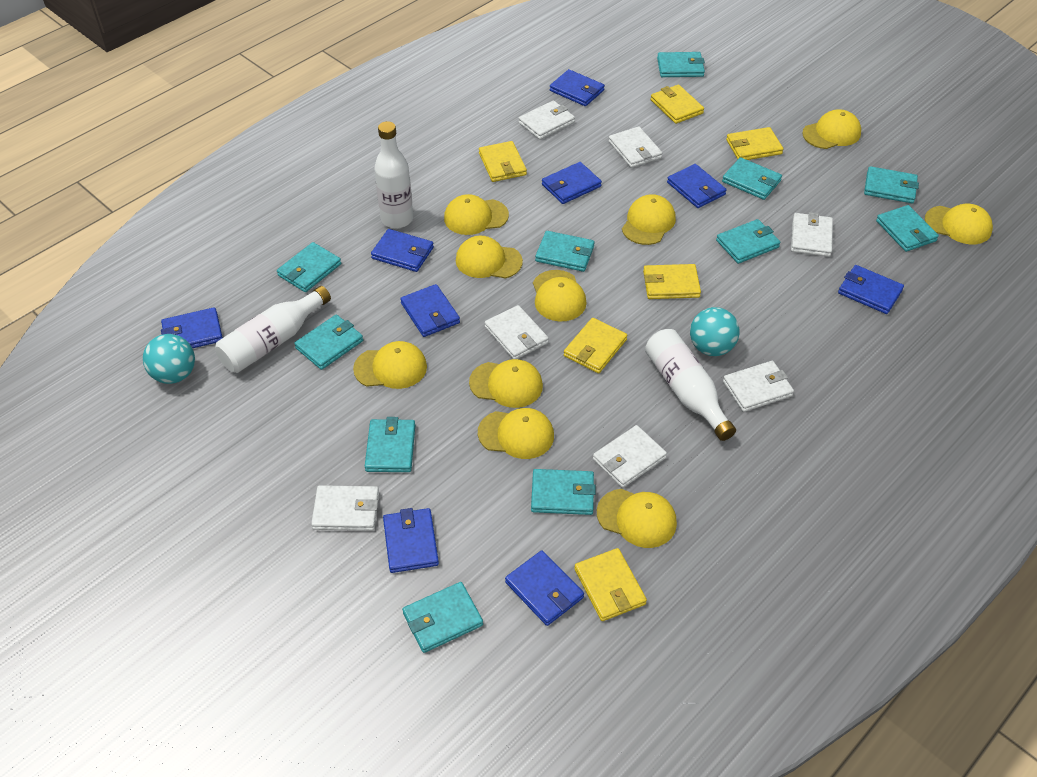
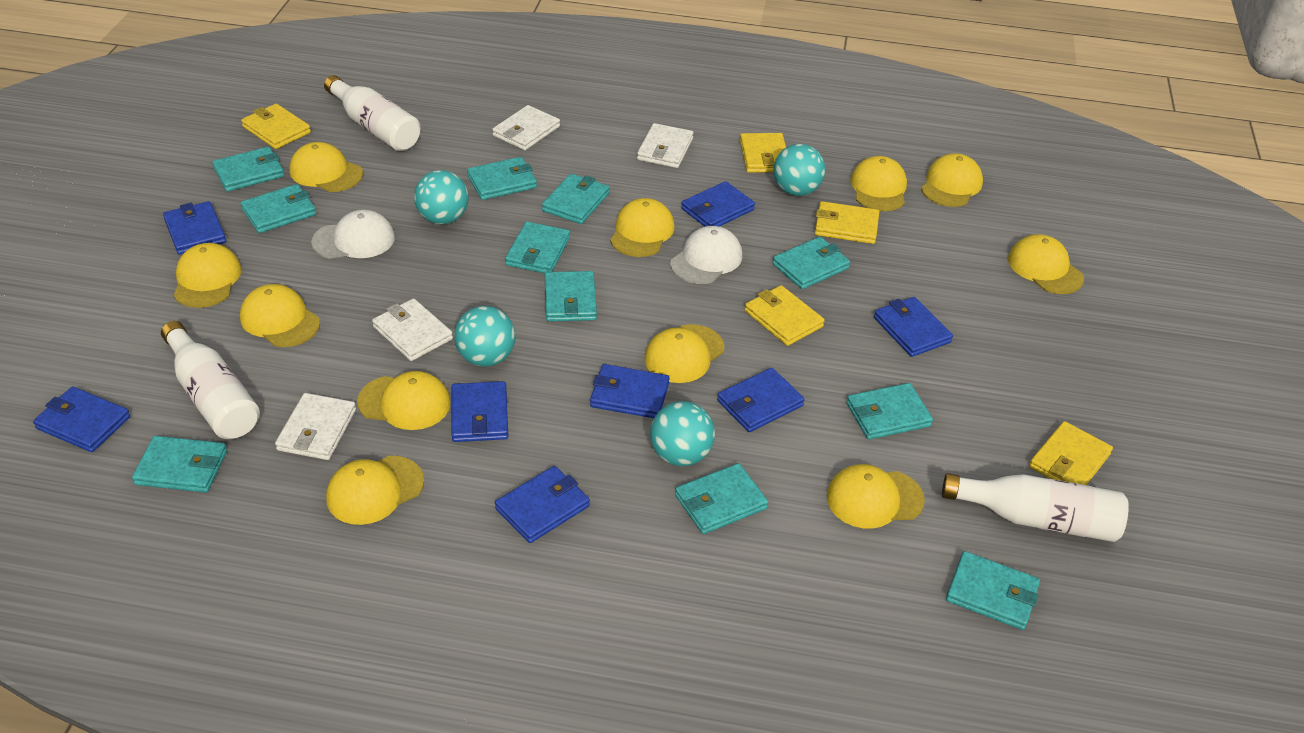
blue wallet: 9 -> 8
turquoise ball: 2 -> 4
white cap: 0 -> 2
white wallet: 7 -> 4
yellow cap: 10 -> 11
yellow wallet: 6 -> 5

